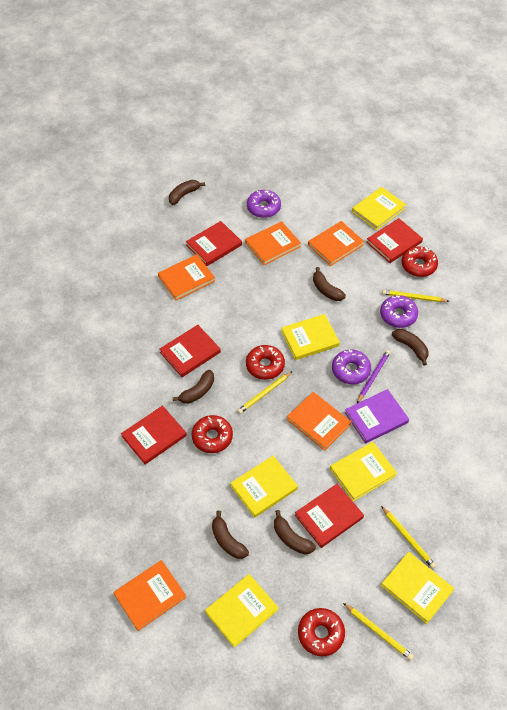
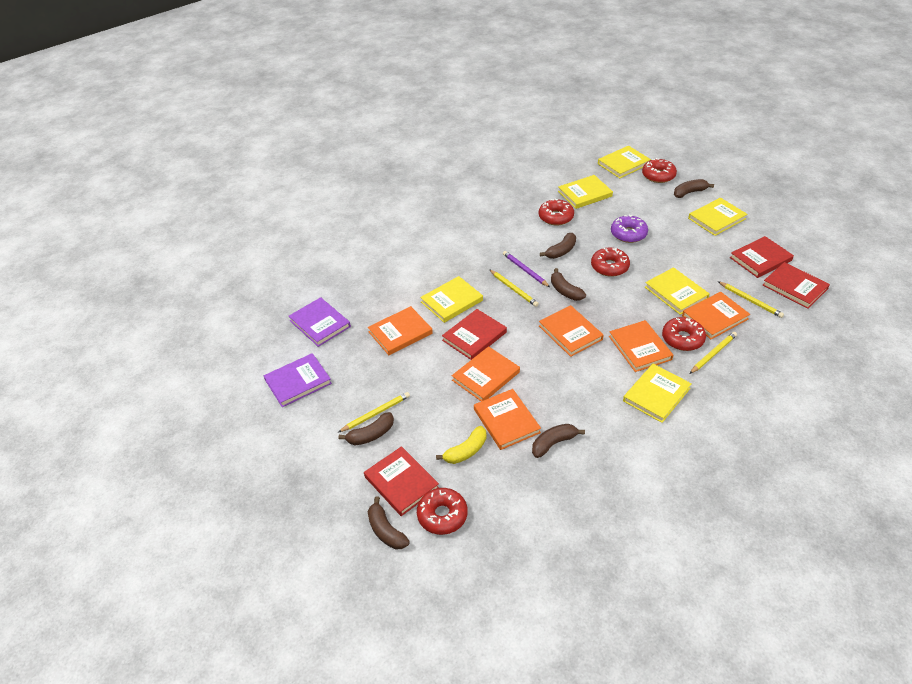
orange book: 5 -> 6
purple book: 1 -> 2
purple donut: 3 -> 1
red book: 5 -> 4
red donut: 4 -> 5
yellow banana: 0 -> 1

